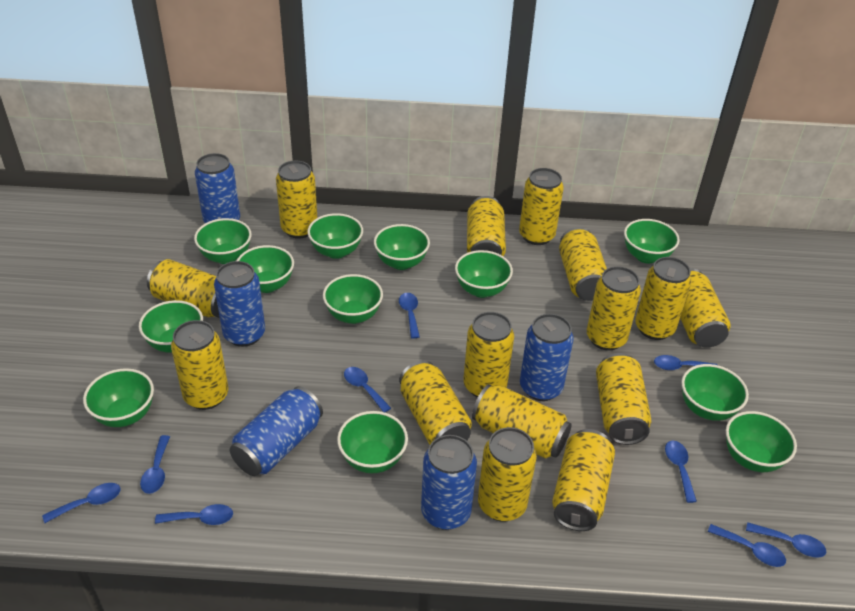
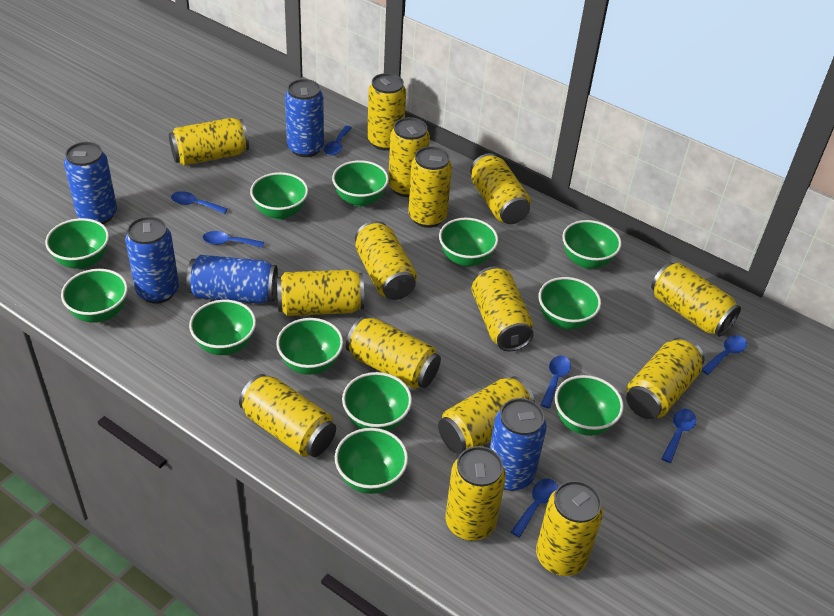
blue spoon: 9 -> 7

